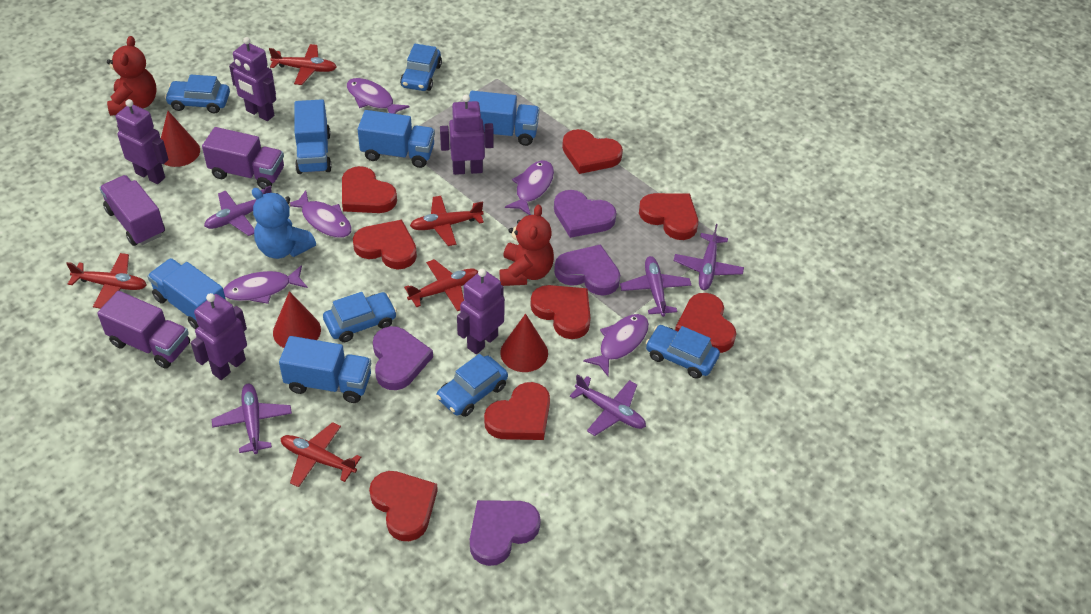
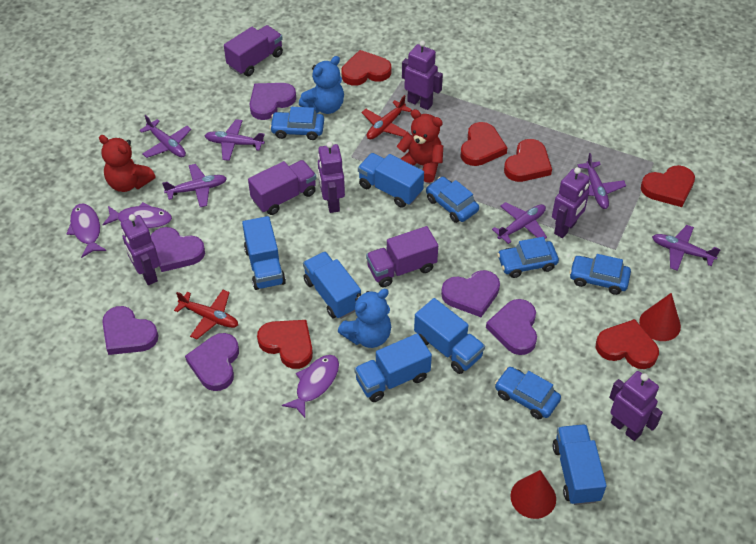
blue teddy bear: 1 -> 2
blue truck: 5 -> 6
purple fish: 5 -> 3
purple heart: 4 -> 6
purple plane: 5 -> 6
red cone: 3 -> 2
red heart: 8 -> 6
red plane: 5 -> 2

